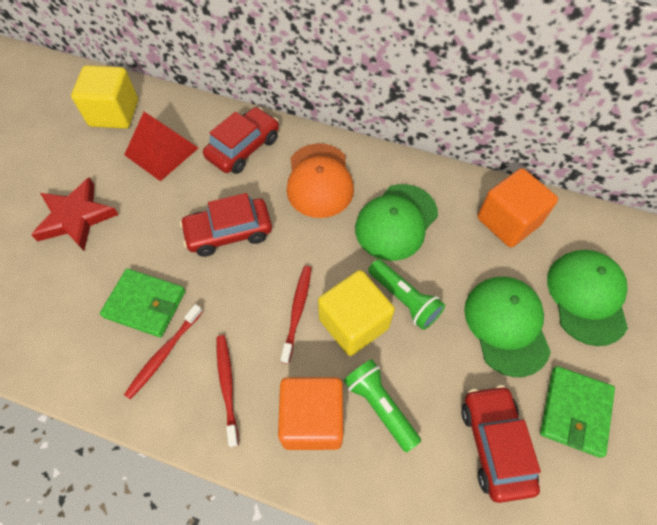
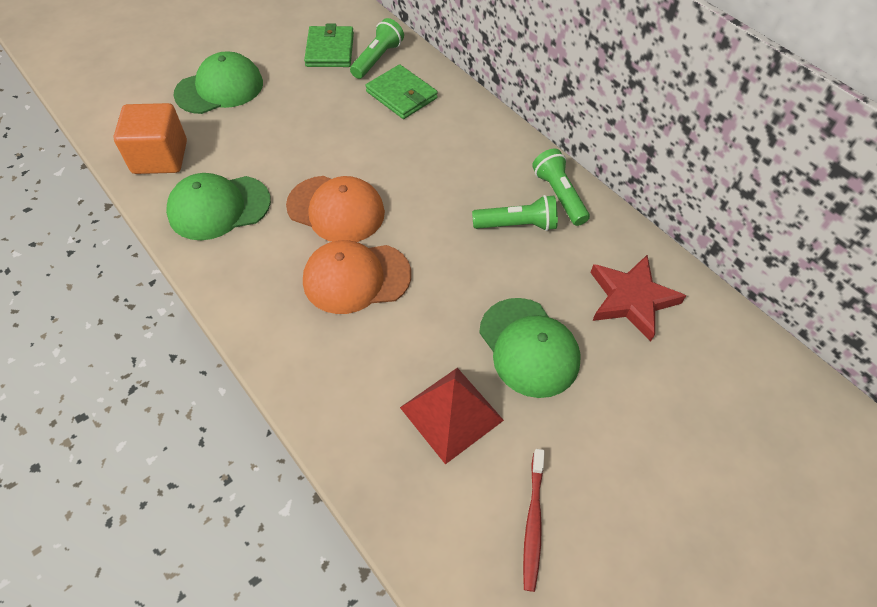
green flashlight: 2 -> 3
orange cap: 1 -> 2
orange cube: 2 -> 1
red car: 3 -> 0
red toothbrush: 3 -> 1
yellow cube: 2 -> 0

